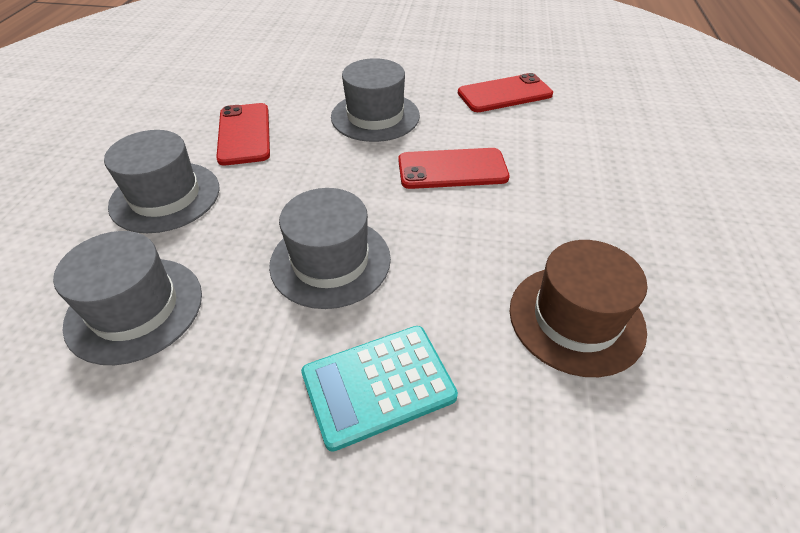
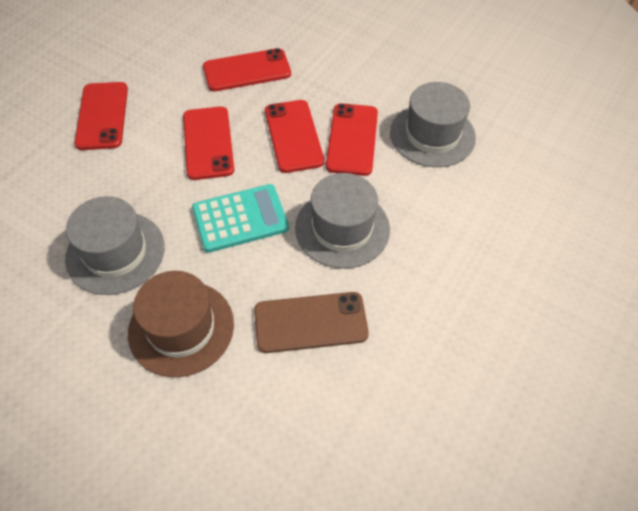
brown phone: 0 -> 1
grey hat: 4 -> 3
red phone: 3 -> 5

